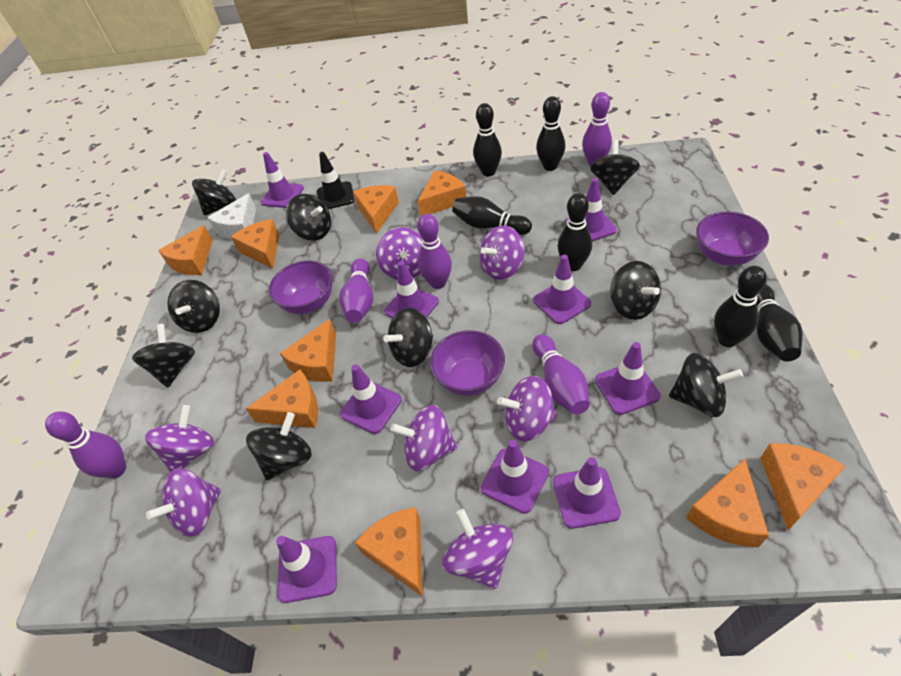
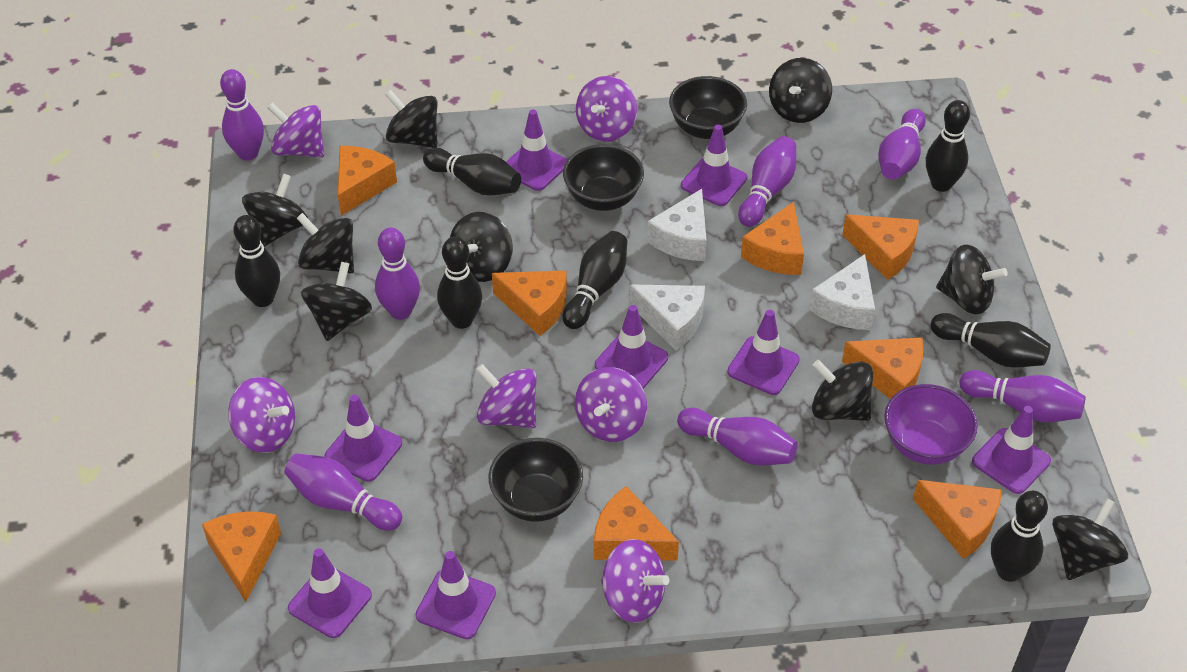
black bowl: 0 -> 3
black bowling pin: 6 -> 7
black traffic cone: 1 -> 0
orange cheese: 9 -> 8
purple bowl: 3 -> 1
purple bowling pin: 5 -> 7
purple spinning top: 7 -> 6
purple traffic cone: 9 -> 8
white cheese: 1 -> 3

